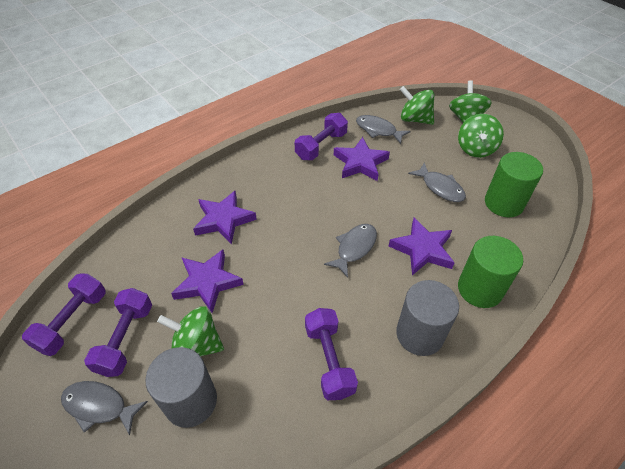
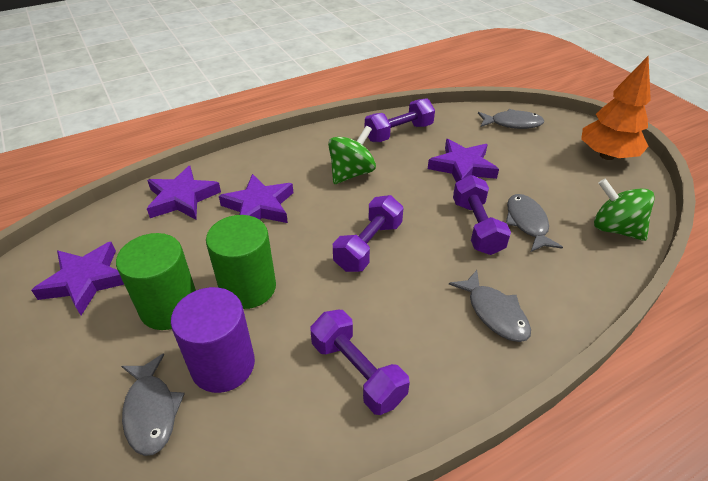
green spinning top: 4 -> 2
grey cylinder: 2 -> 0
orange tree: 0 -> 1
purple cylinder: 0 -> 1

